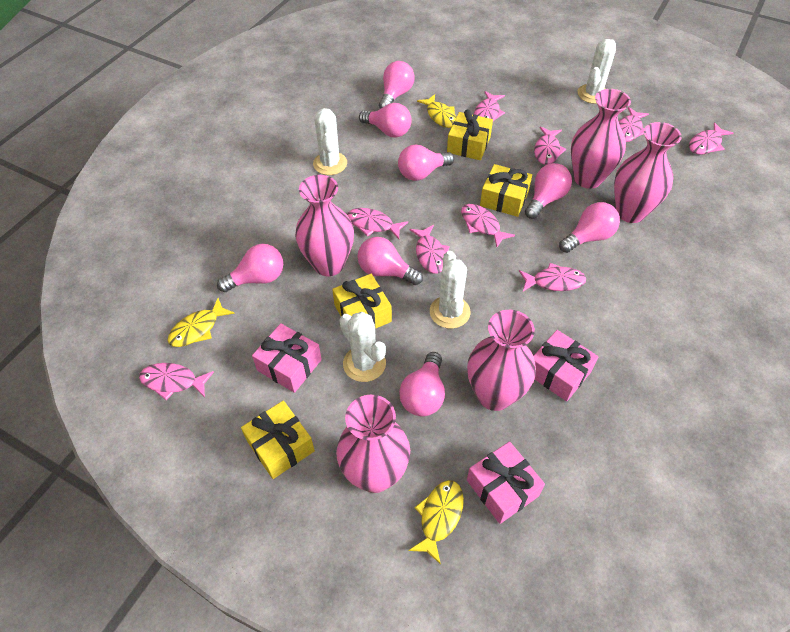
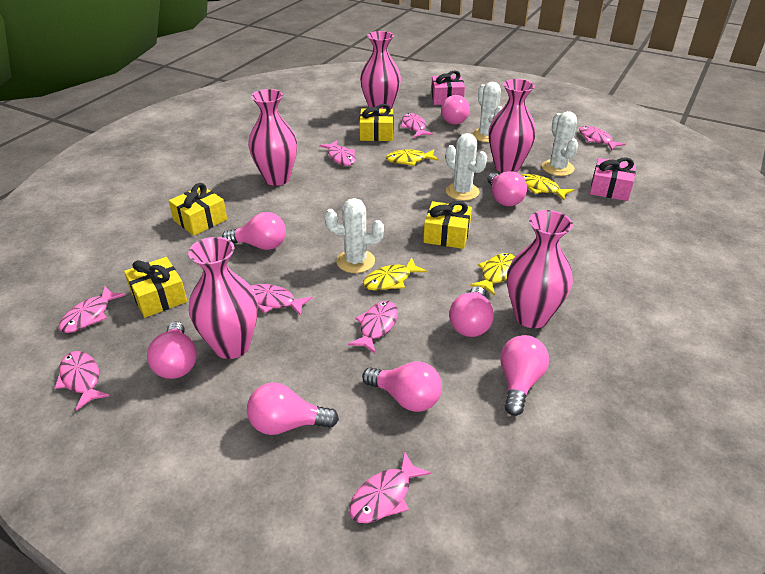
pink fish: 9 -> 8
pink gift: 3 -> 2
yellow fish: 3 -> 4

